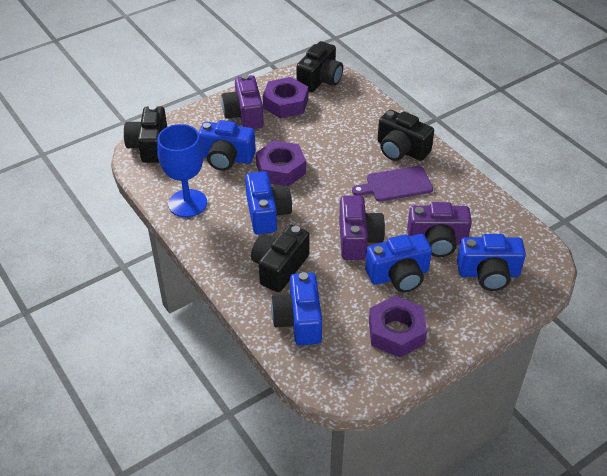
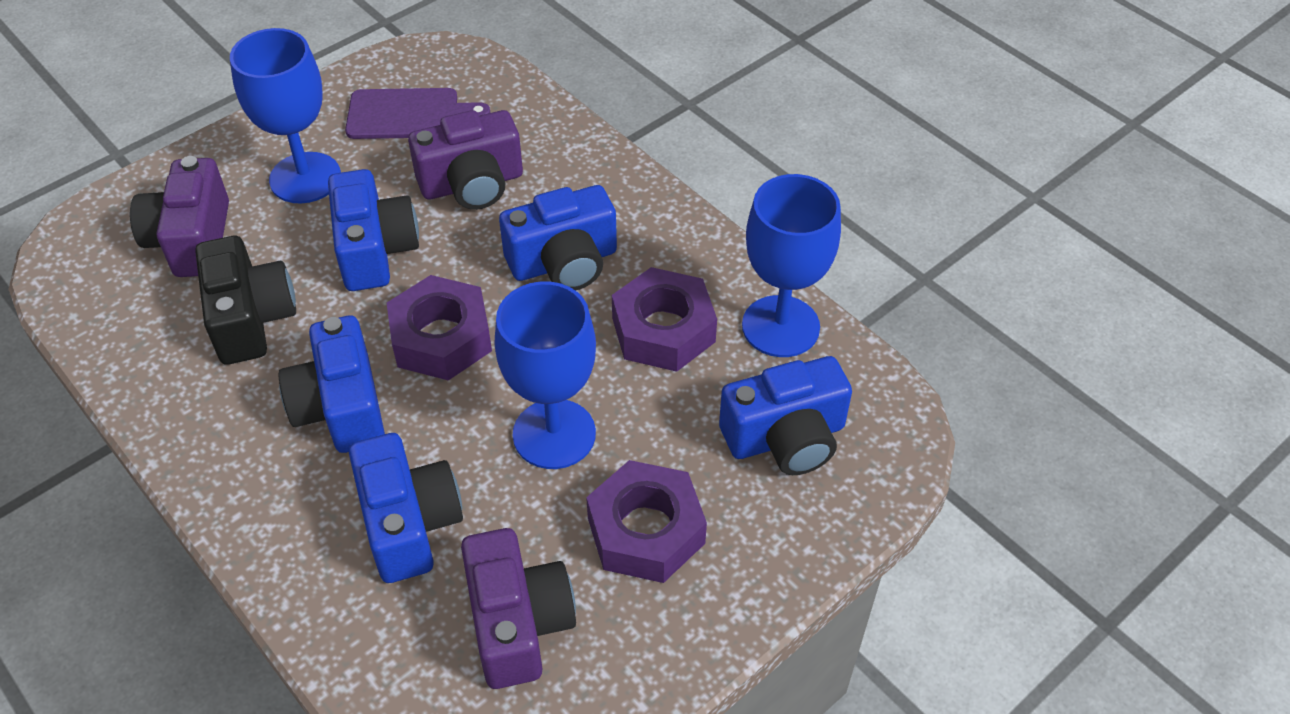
black camera: 4 -> 1
blue goblet: 1 -> 3

